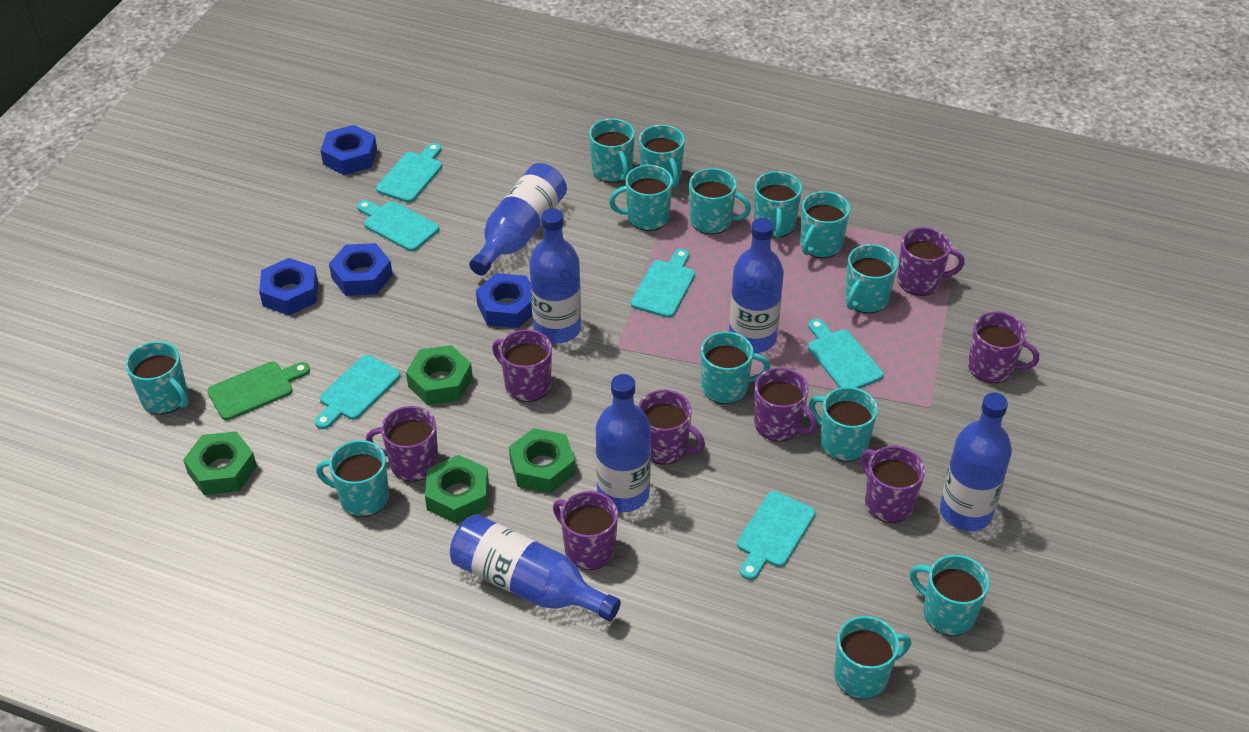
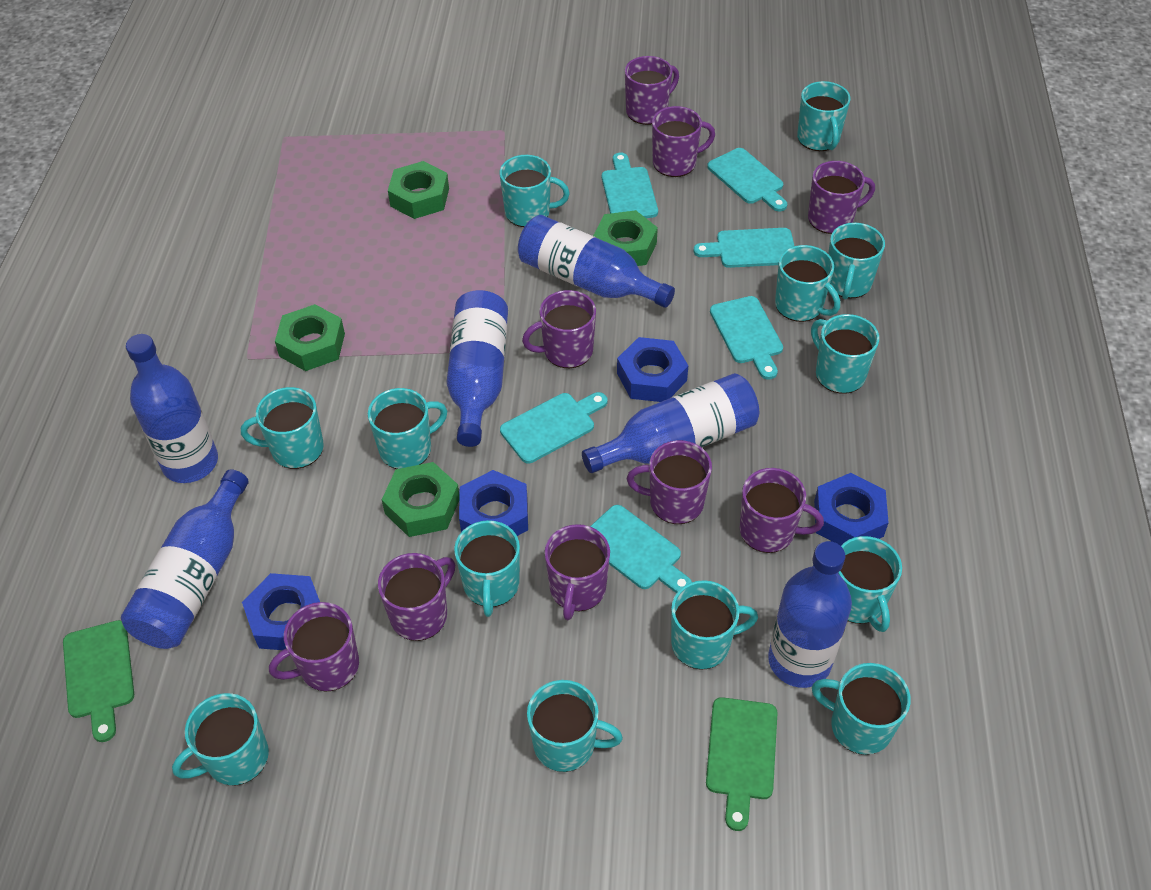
green cutting board: 1 -> 2
purple mug: 8 -> 9

